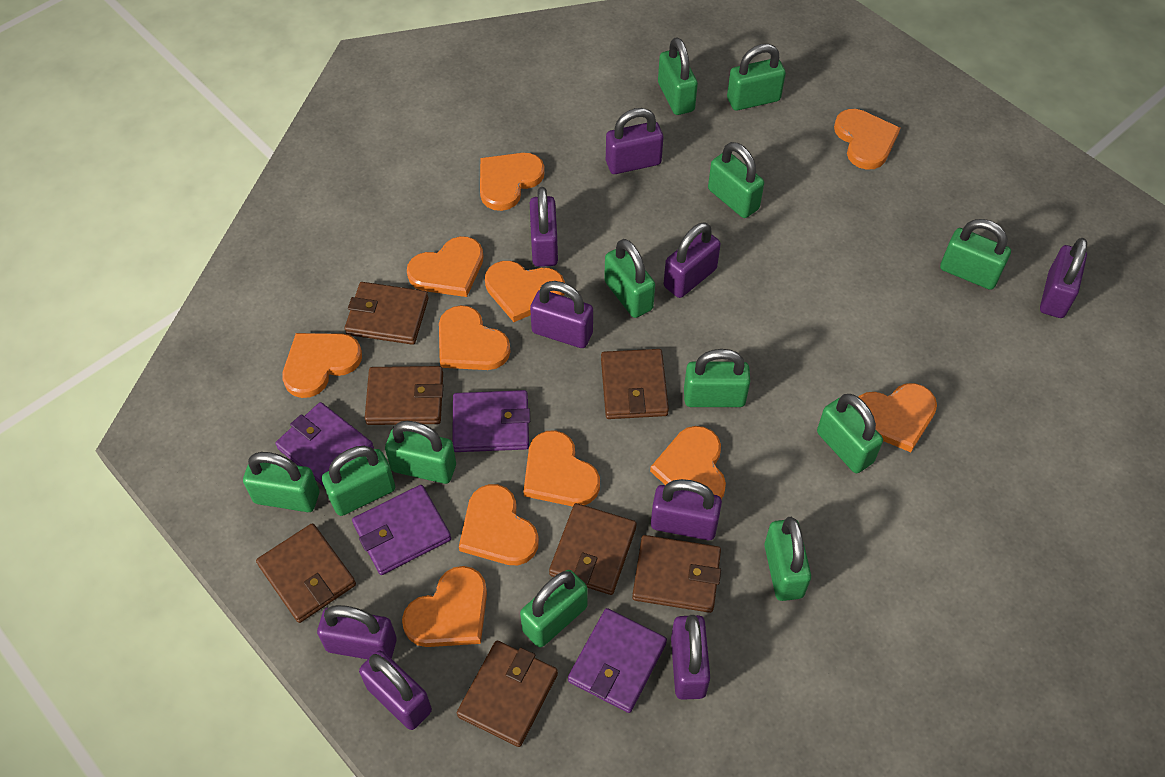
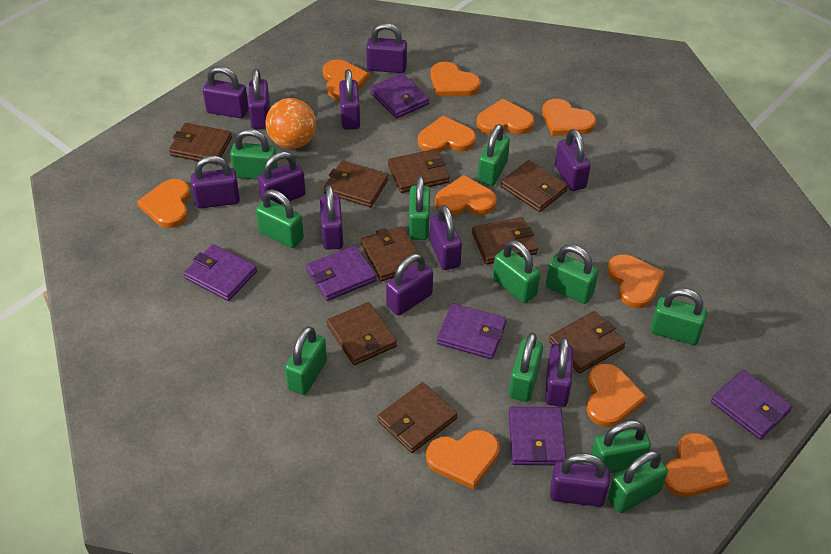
brown wallet: 7 -> 9
green padlock: 12 -> 11
orange ball: 0 -> 1
purple padlock: 9 -> 12
purple wallet: 4 -> 6

